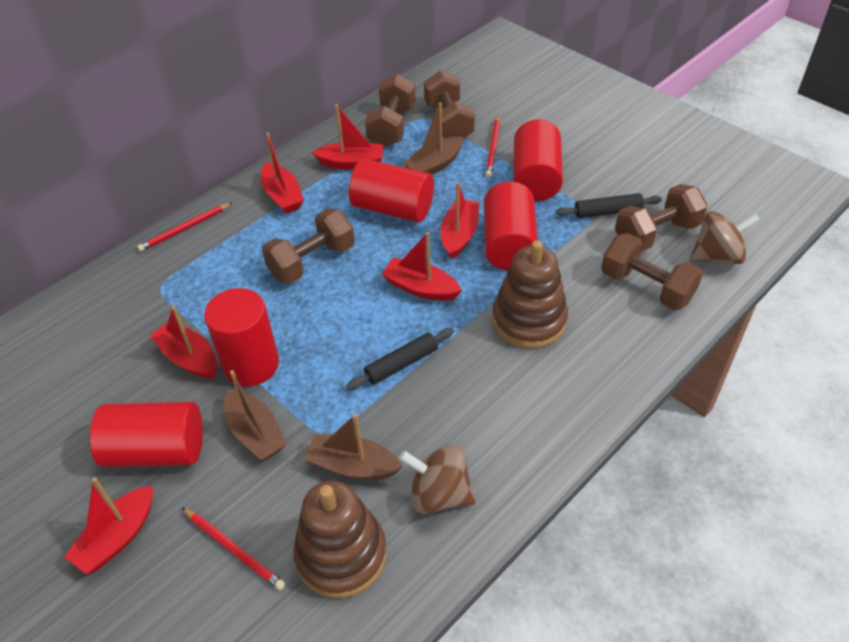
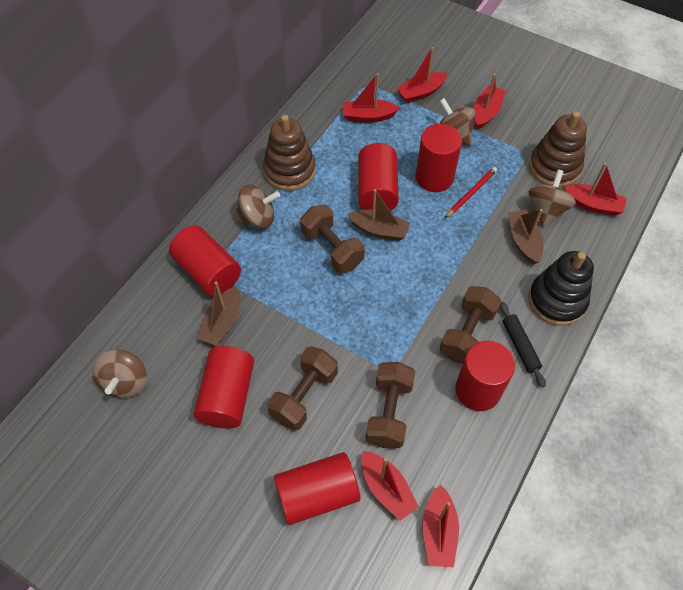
black rolling pin: 2 -> 1
black stacking toy: 0 -> 1
brown dumbbell: 5 -> 4
brown spinning top: 2 -> 4
red cylinder: 5 -> 6
red pencil: 3 -> 1

